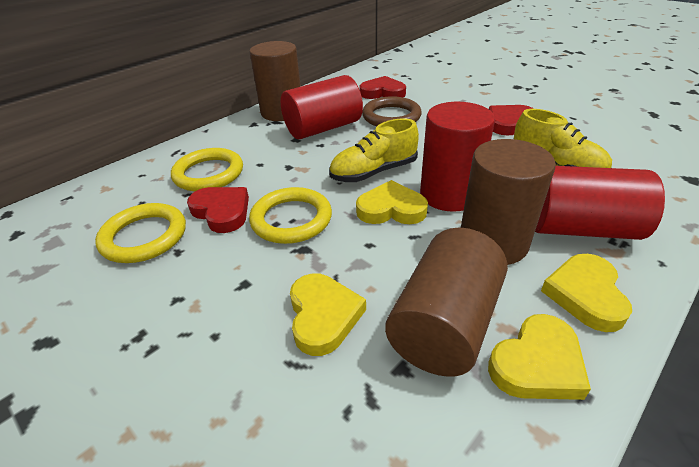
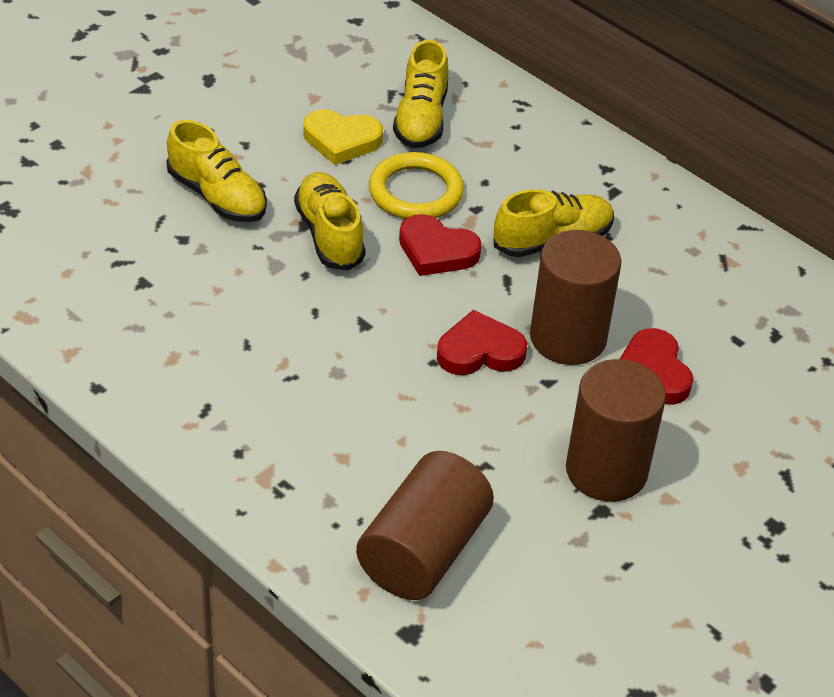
brown ring: 1 -> 0
red cylinder: 3 -> 0
yellow heart: 4 -> 1
yellow ring: 3 -> 1
yellow shoe: 2 -> 4

